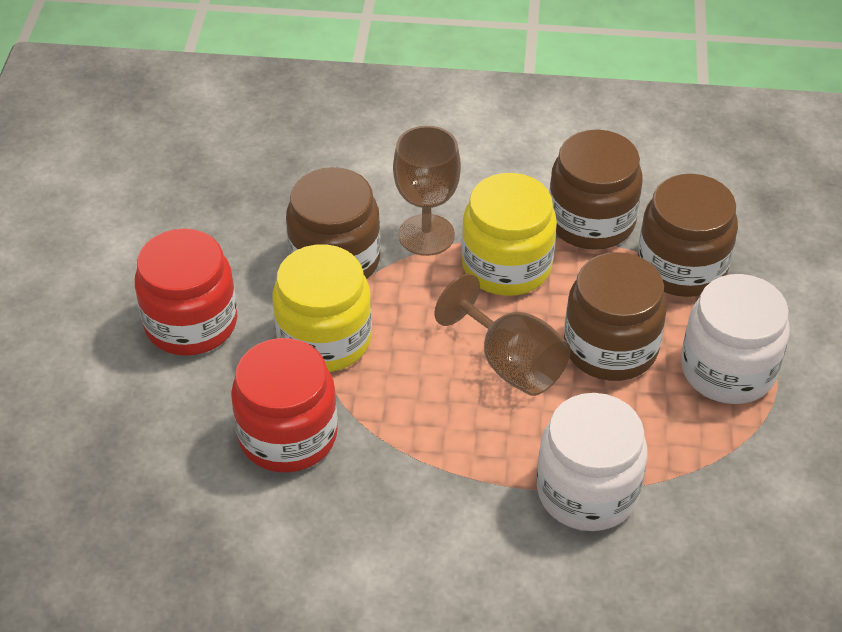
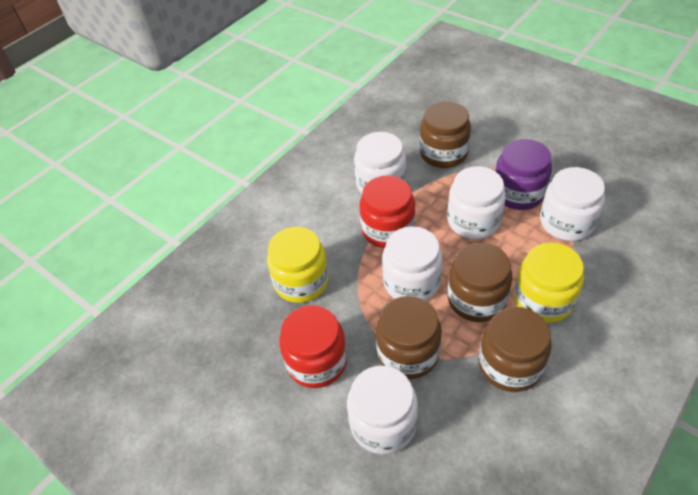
brown goblet: 2 -> 0
purple jar: 0 -> 1
white jar: 2 -> 5

